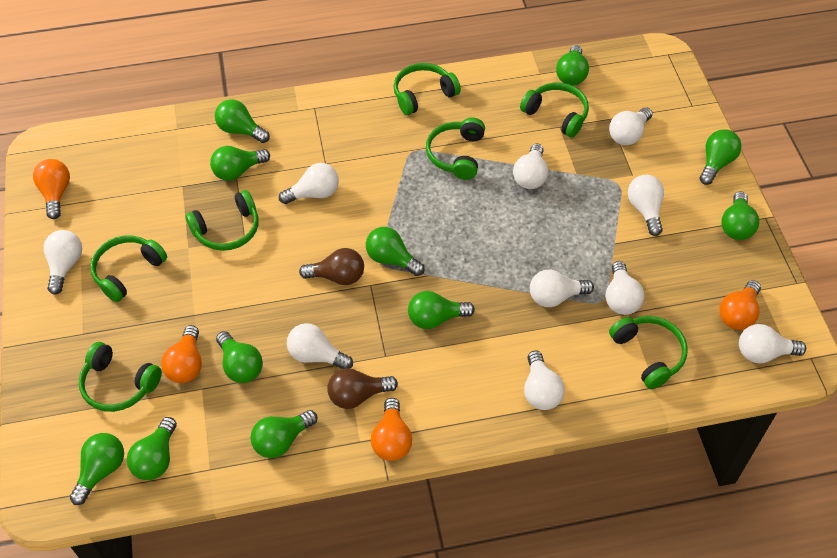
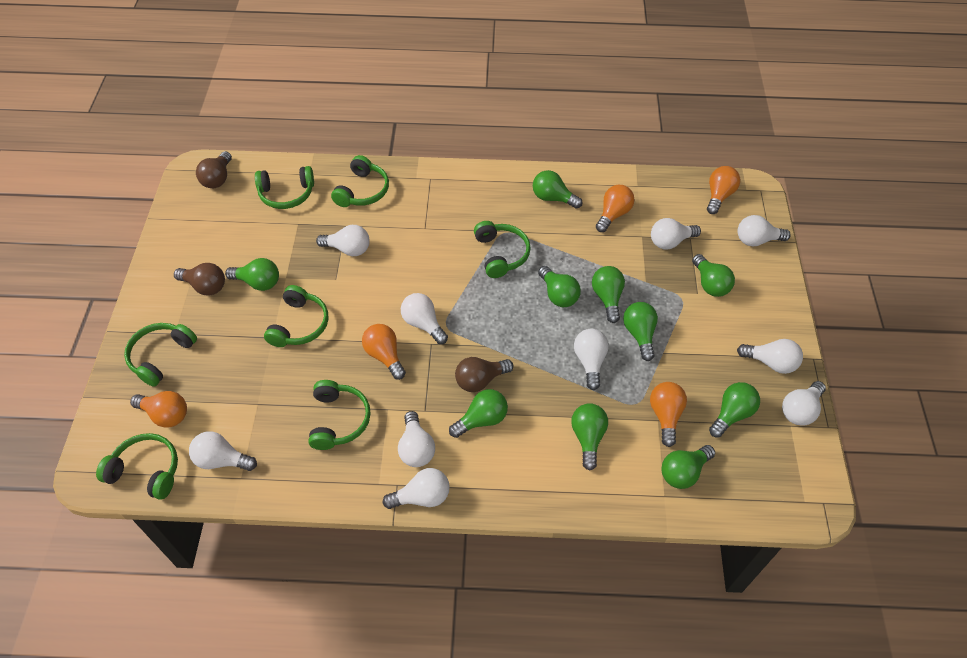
brown light bulb: 2 -> 3
green light bulb: 11 -> 10
orange light bulb: 4 -> 5

